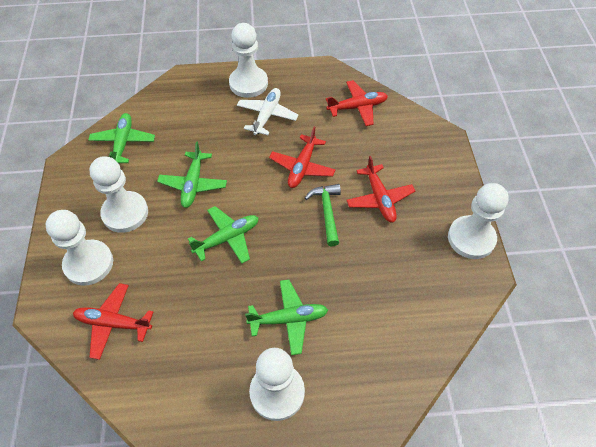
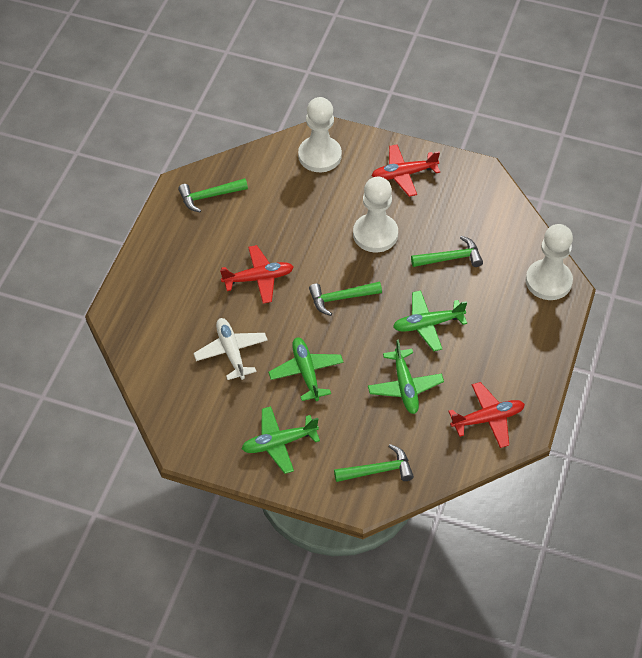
green hammer: 1 -> 4
red plane: 4 -> 3
white pawn: 5 -> 3

